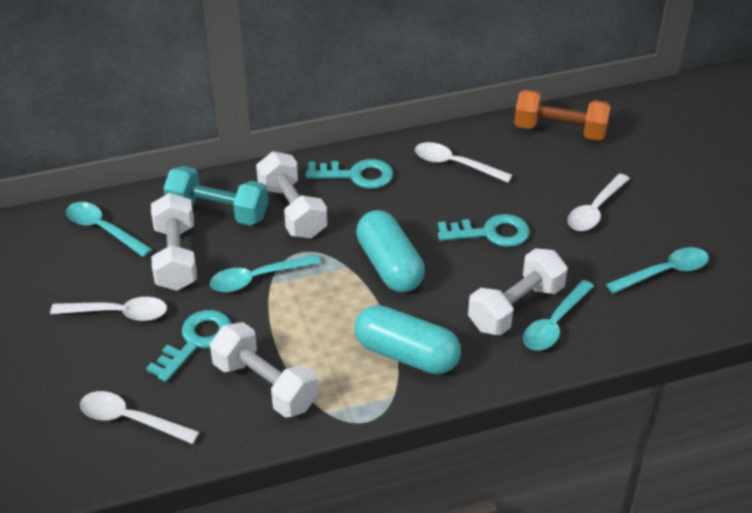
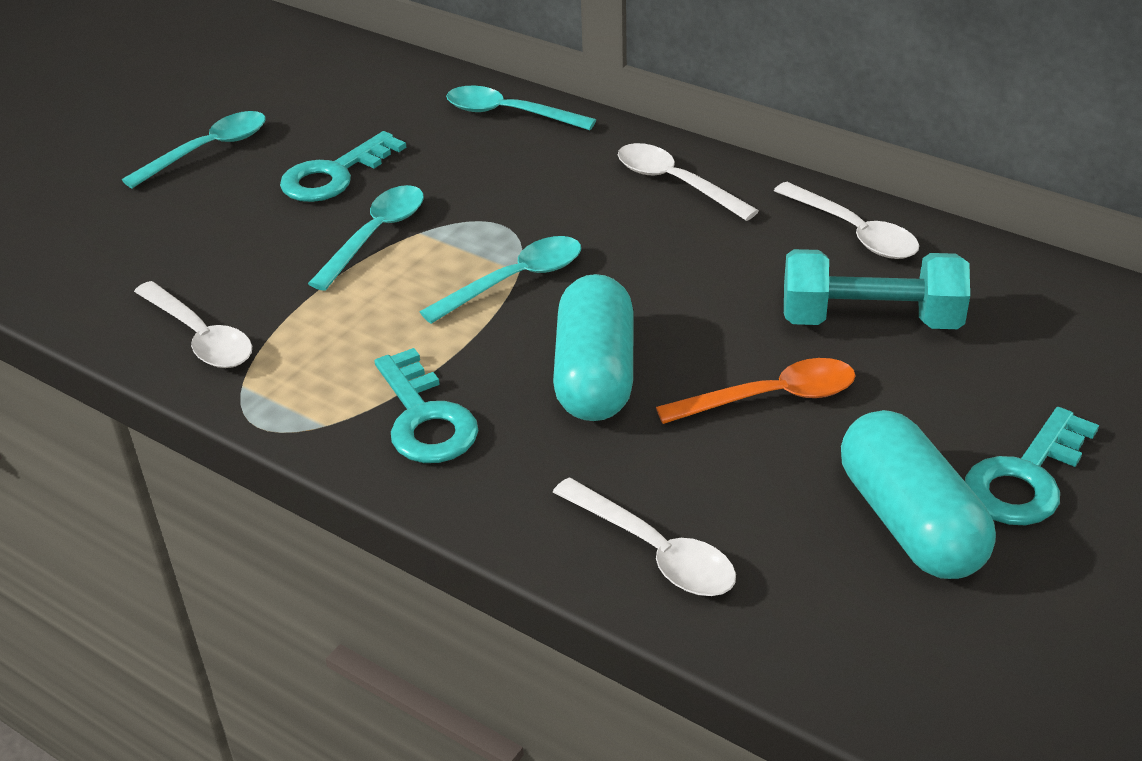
orange dumbbell: 1 -> 0
orange spoon: 0 -> 1
white dumbbell: 4 -> 0

